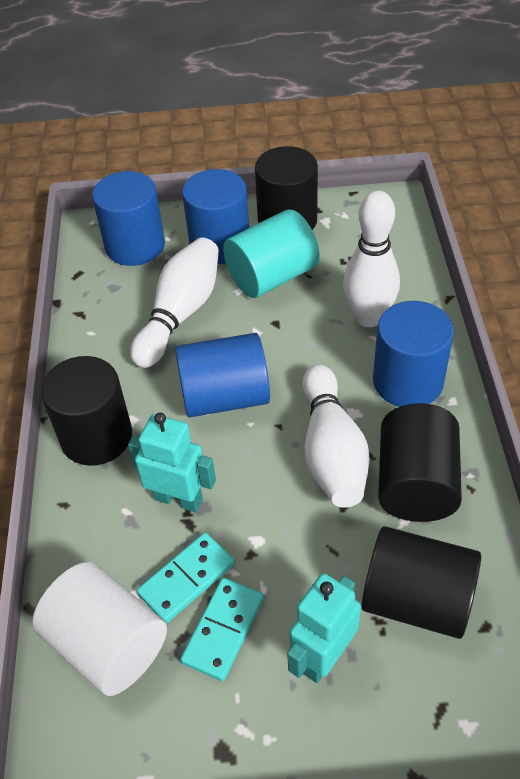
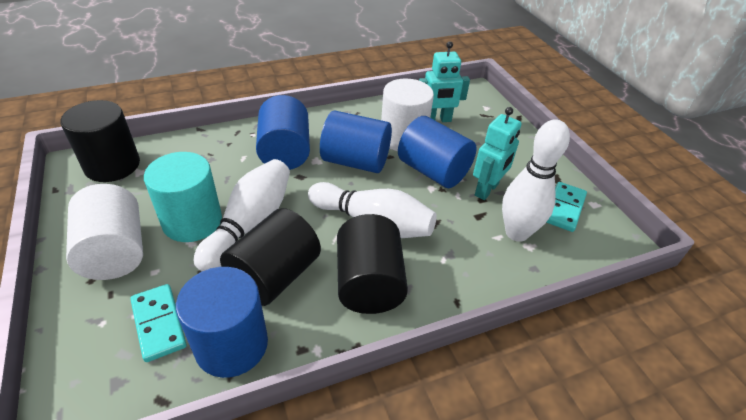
black cylinder: 4 -> 3
white cylinder: 1 -> 2

